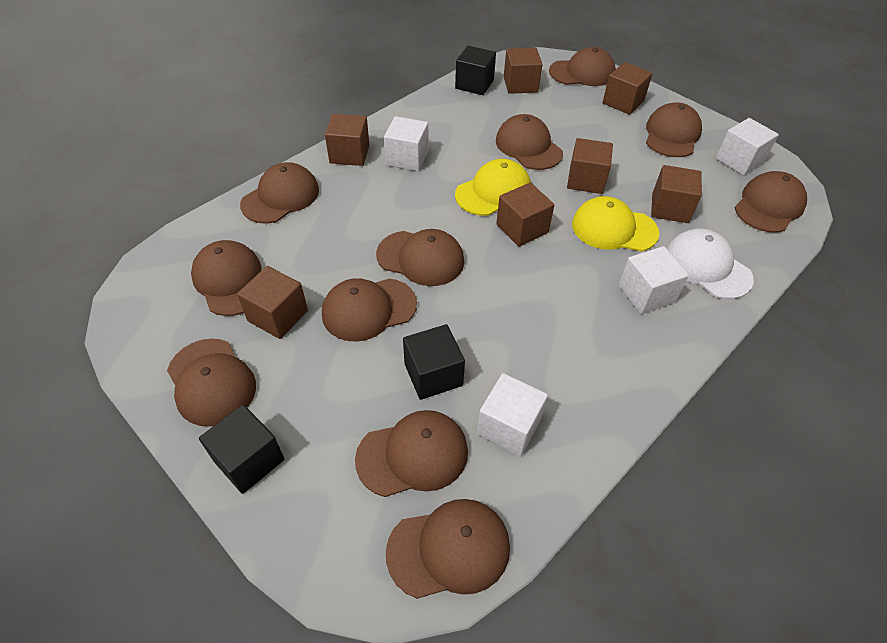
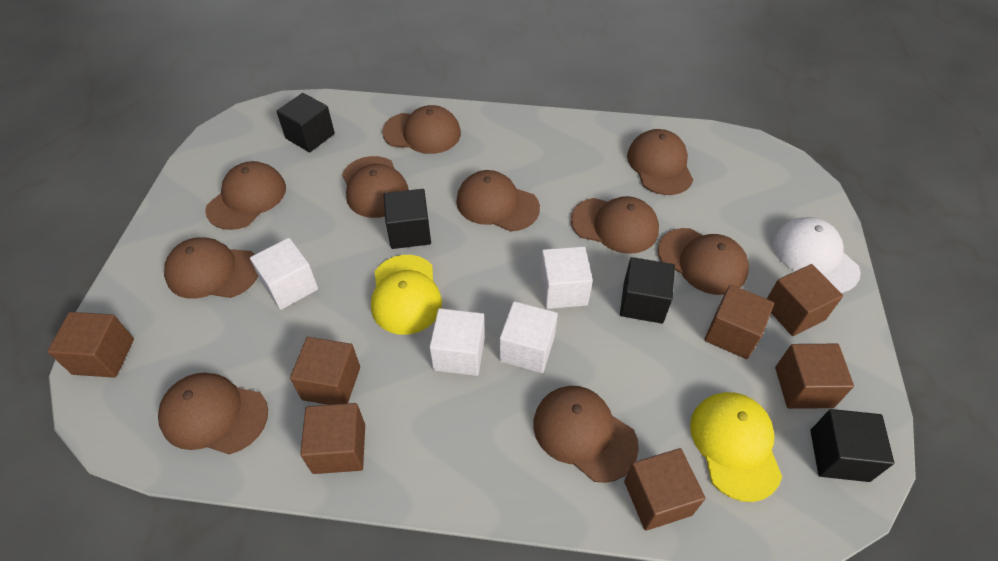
black cube: 3 -> 4
brown cap: 11 -> 10

